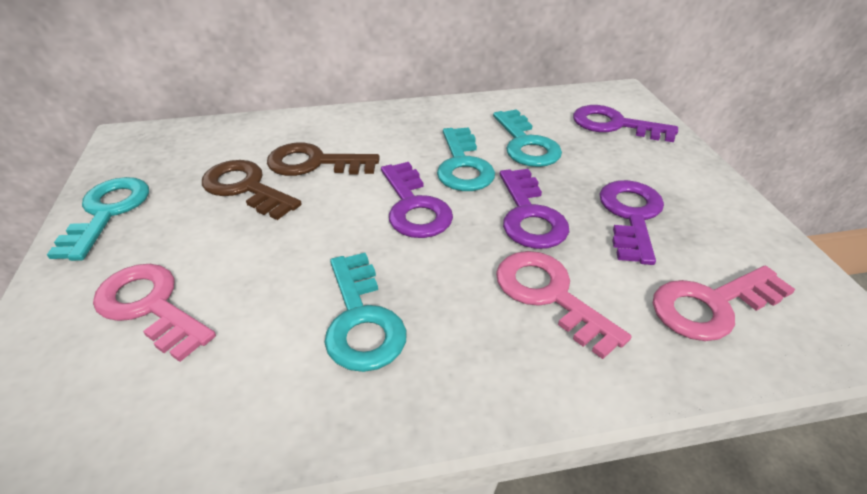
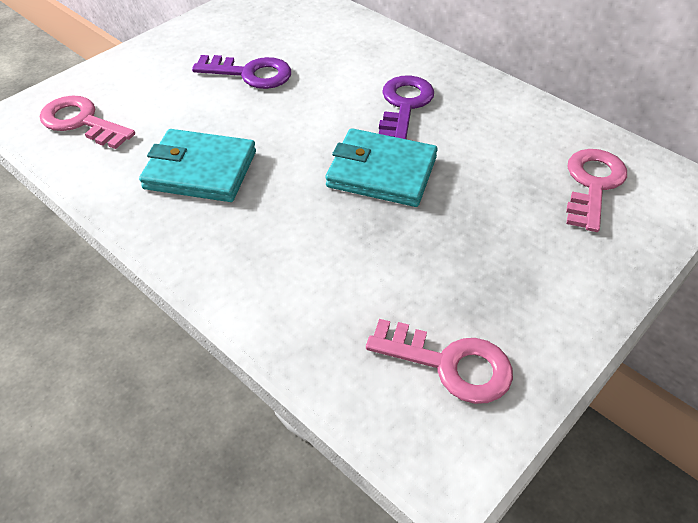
brown key: 2 -> 0
purple key: 4 -> 2
turquoise key: 4 -> 0
turquoise wallet: 0 -> 2

